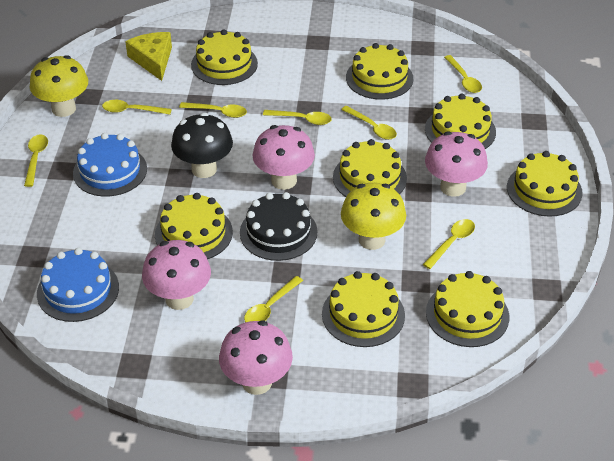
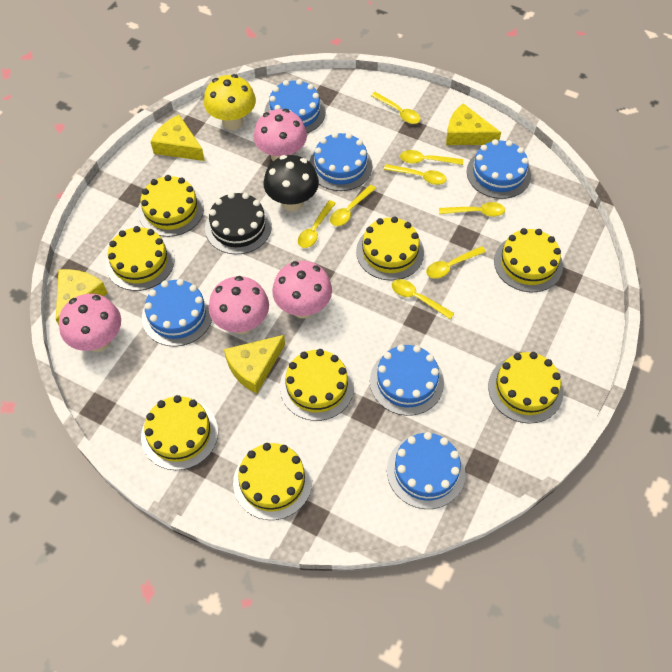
blue cake: 2 -> 6
yellow cheese: 1 -> 4
yellow mushroom: 2 -> 1

